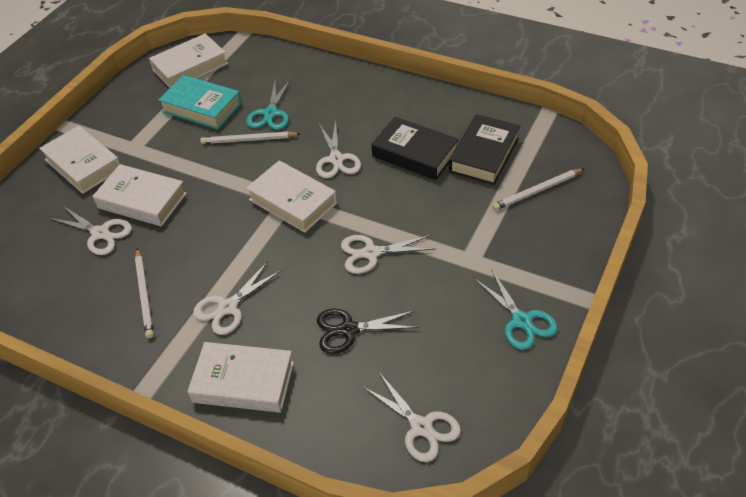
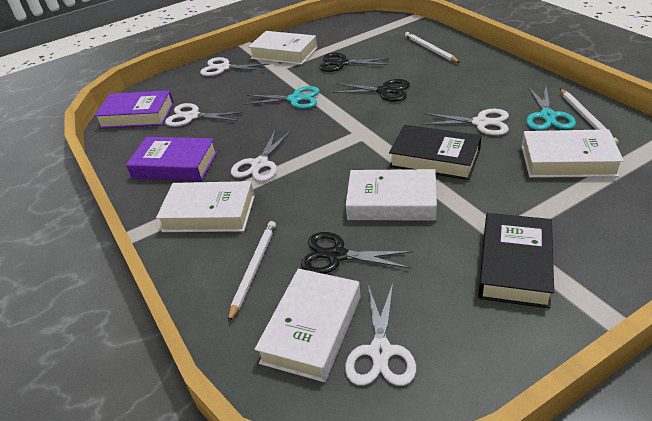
black scissors: 1 -> 3
purple book: 0 -> 2
turquoise book: 1 -> 0

